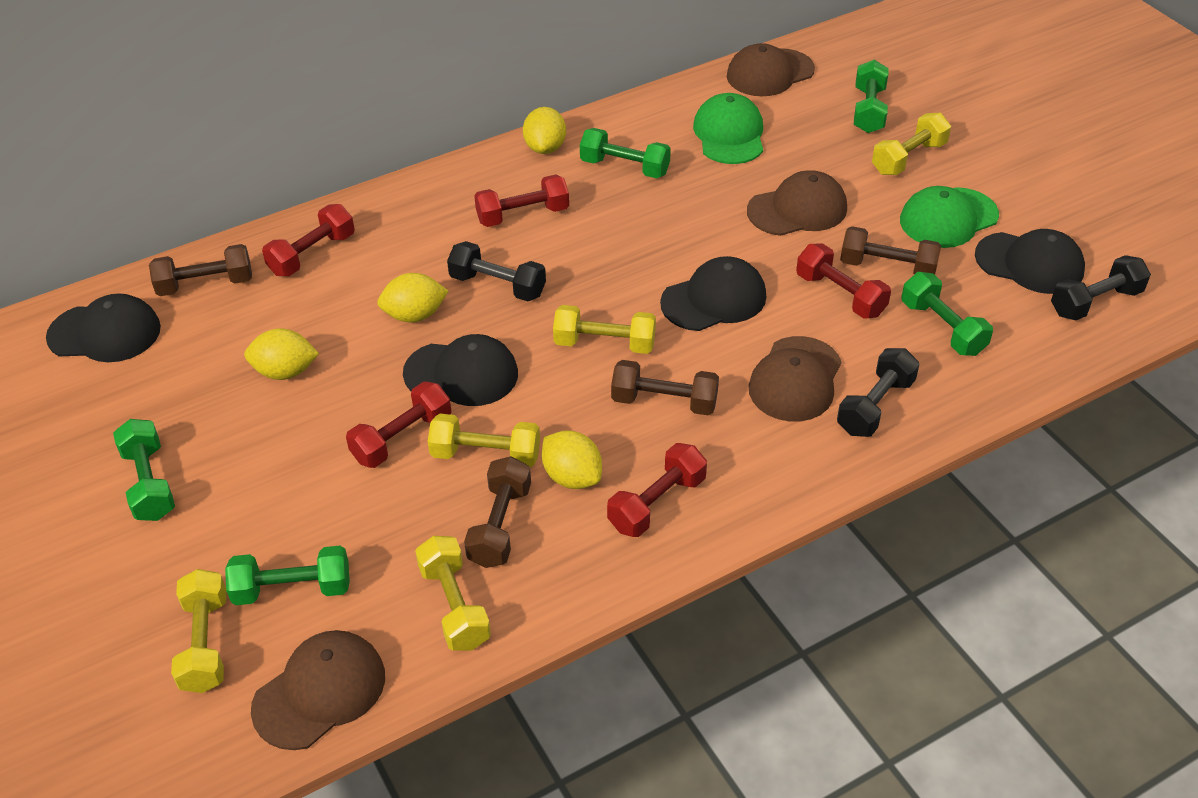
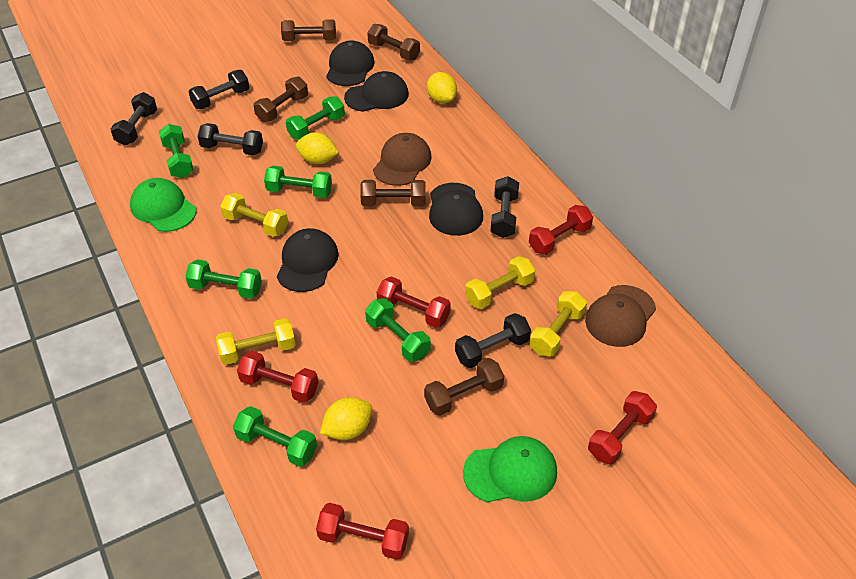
black dumbbell: 3 -> 5
brown cap: 4 -> 2
brown dumbbell: 4 -> 5
green dumbbell: 5 -> 6
yellow dumbbell: 5 -> 4
yellow lemon: 4 -> 3

